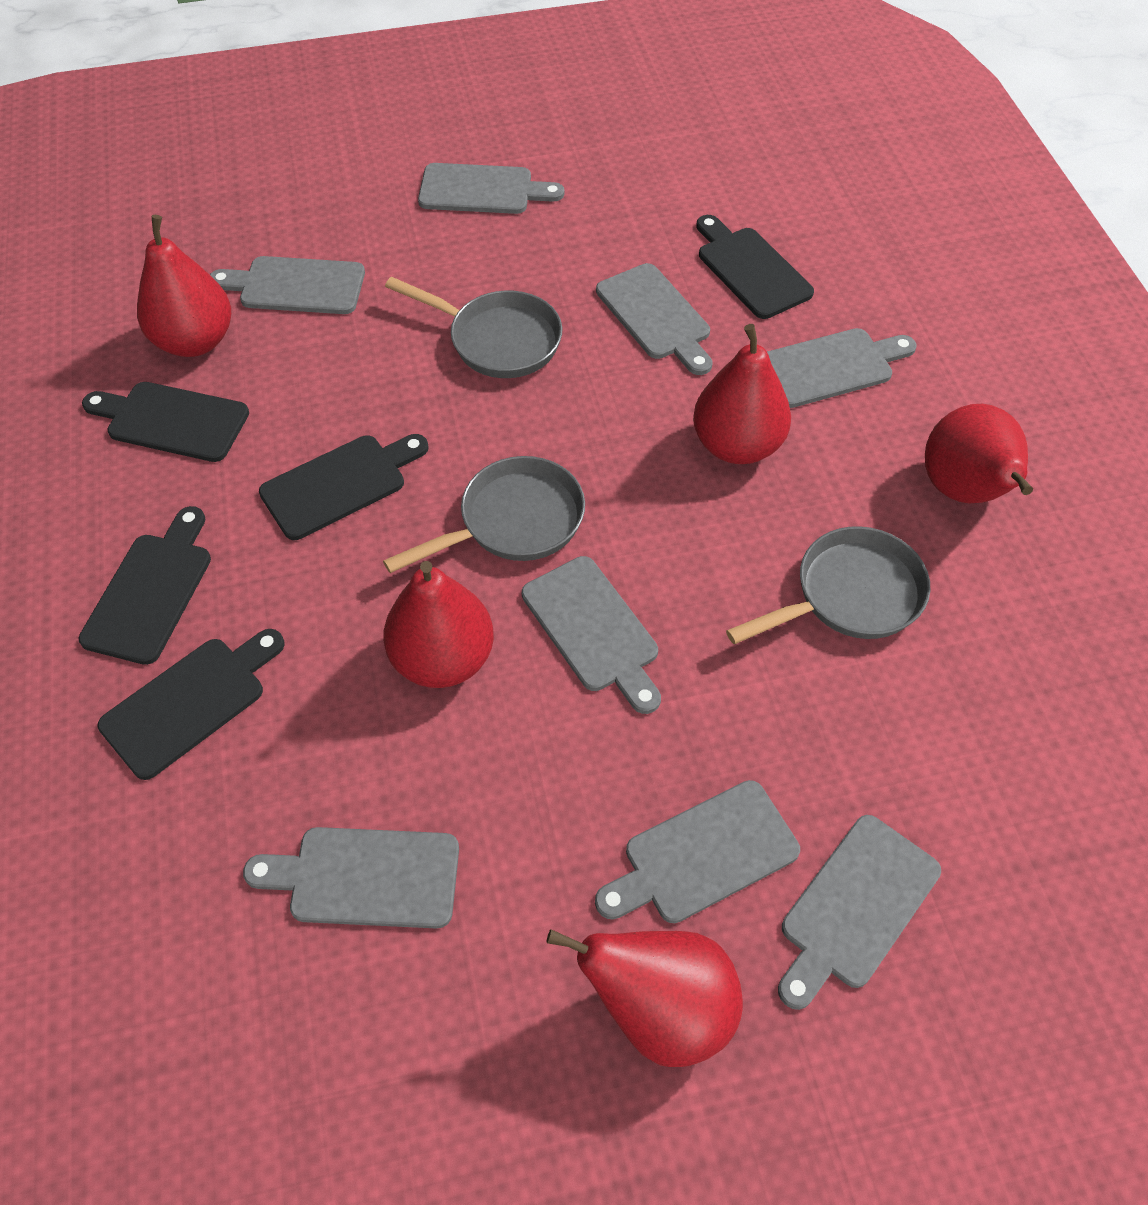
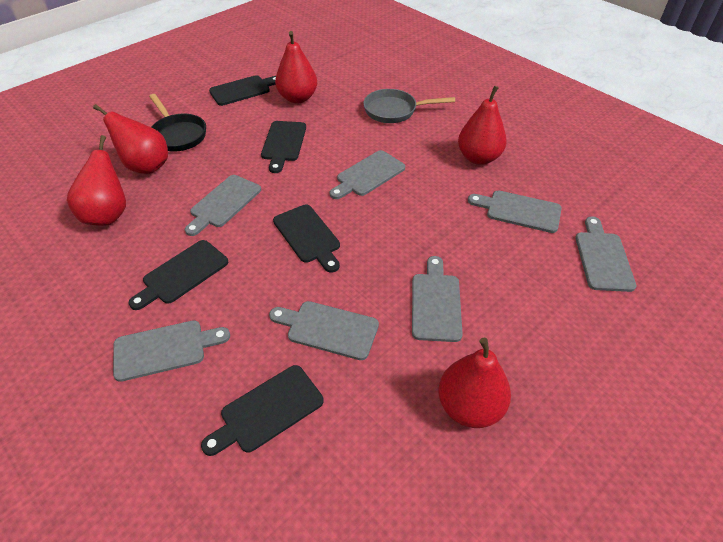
black pan: 0 -> 1
grey cutting board: 8 -> 7
grey pan: 3 -> 1

